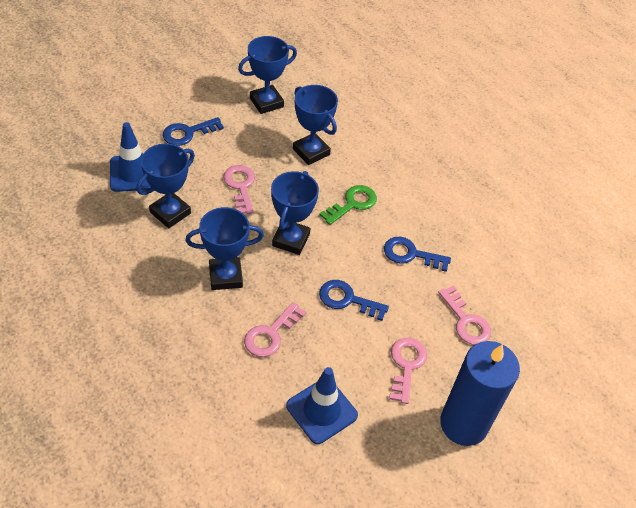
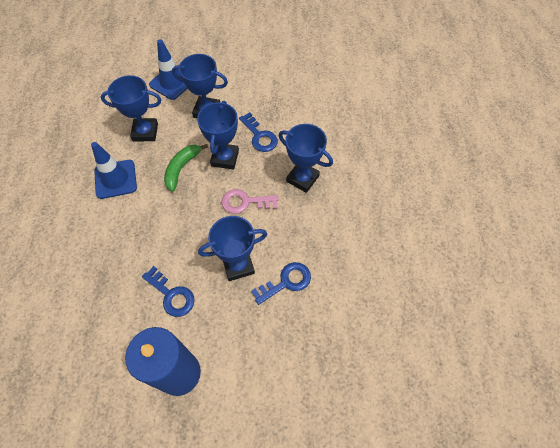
green banana: 0 -> 1
green key: 1 -> 0
pink key: 4 -> 1

